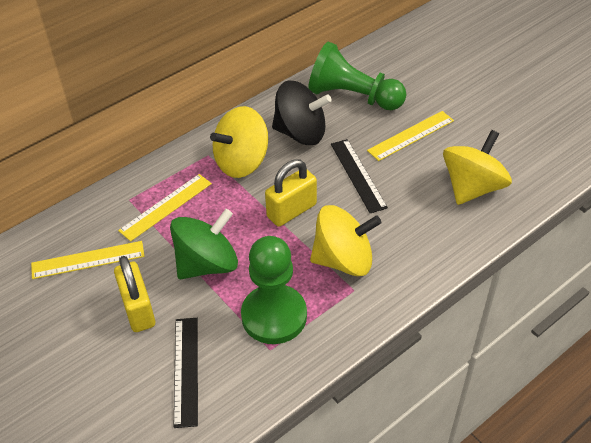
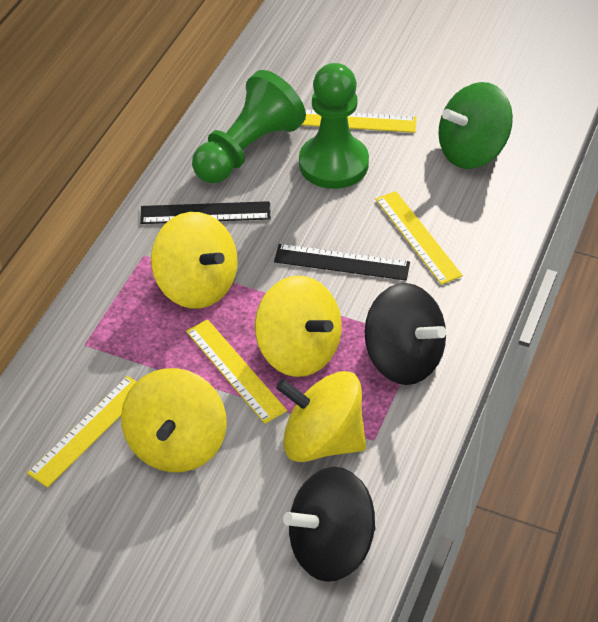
black spinning top: 1 -> 2
yellow padlock: 2 -> 0
yellow ruler: 3 -> 4
yellow spinning top: 3 -> 4

